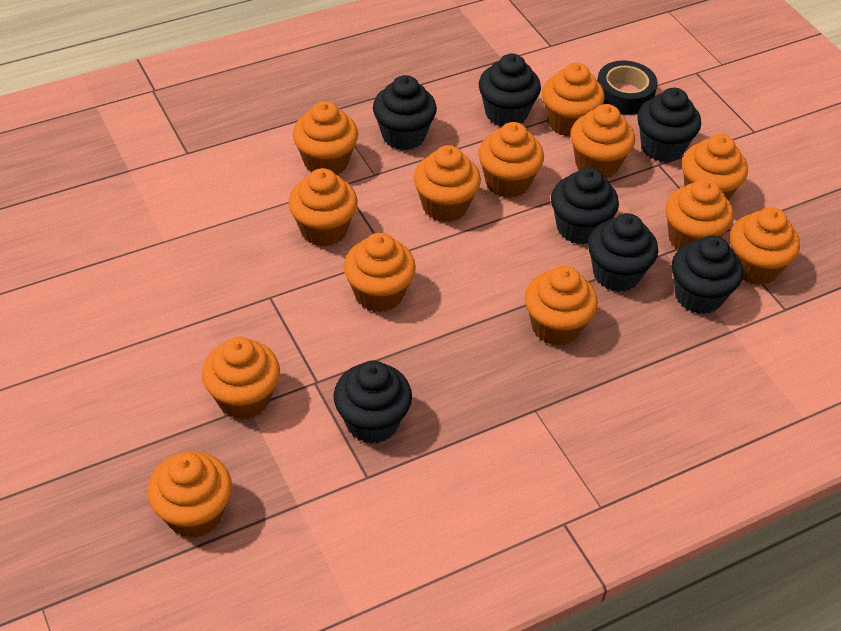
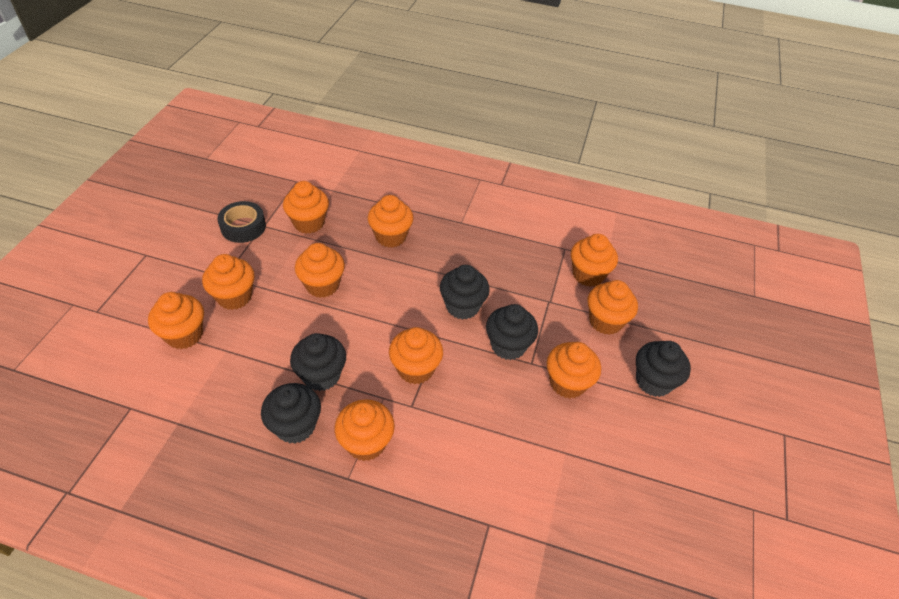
black cupcake: 7 -> 5
orange cupcake: 13 -> 10

